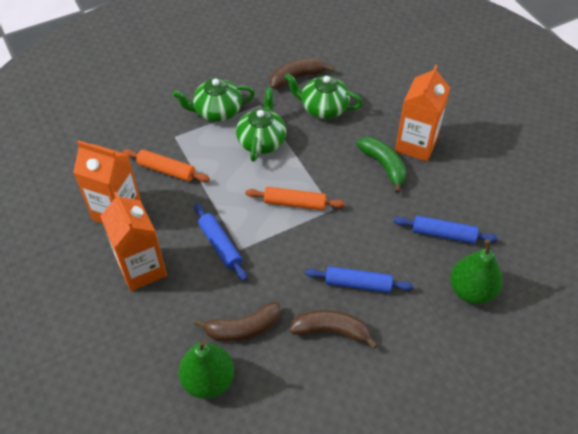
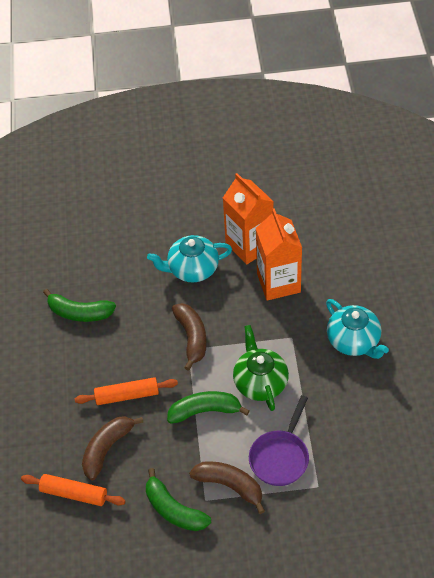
blue rolling pin: 3 -> 0
green banana: 1 -> 3
green pear: 2 -> 0
green teapot: 3 -> 1
orange carton: 3 -> 2
purple pan: 0 -> 1
turquoise teapot: 0 -> 2

